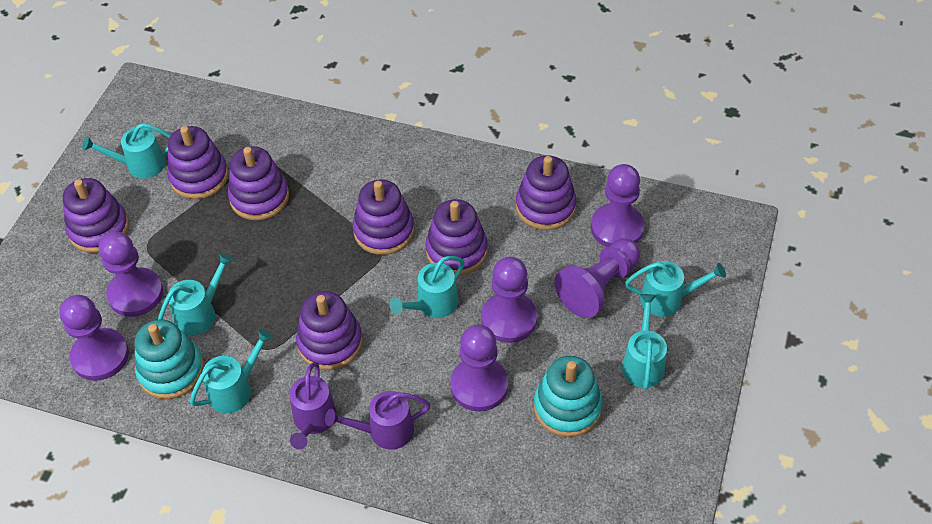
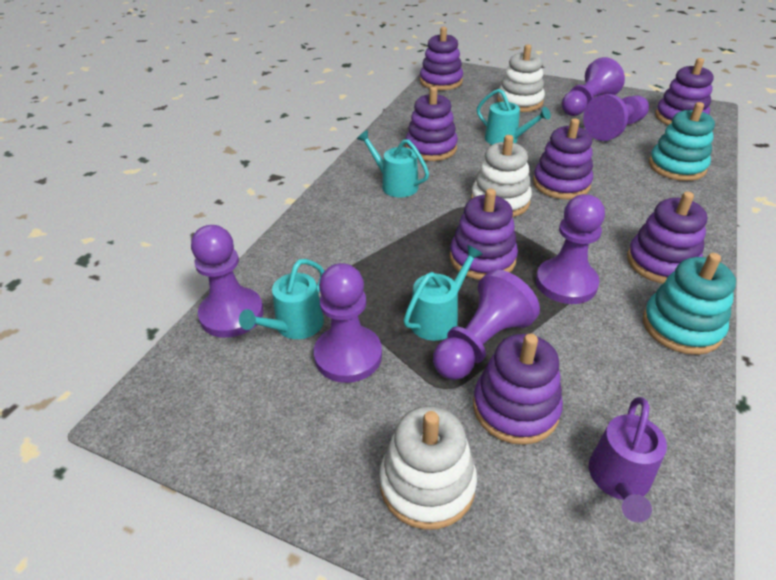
purple watering can: 2 -> 1
turquoise watering can: 6 -> 4
white stacking toy: 0 -> 3

